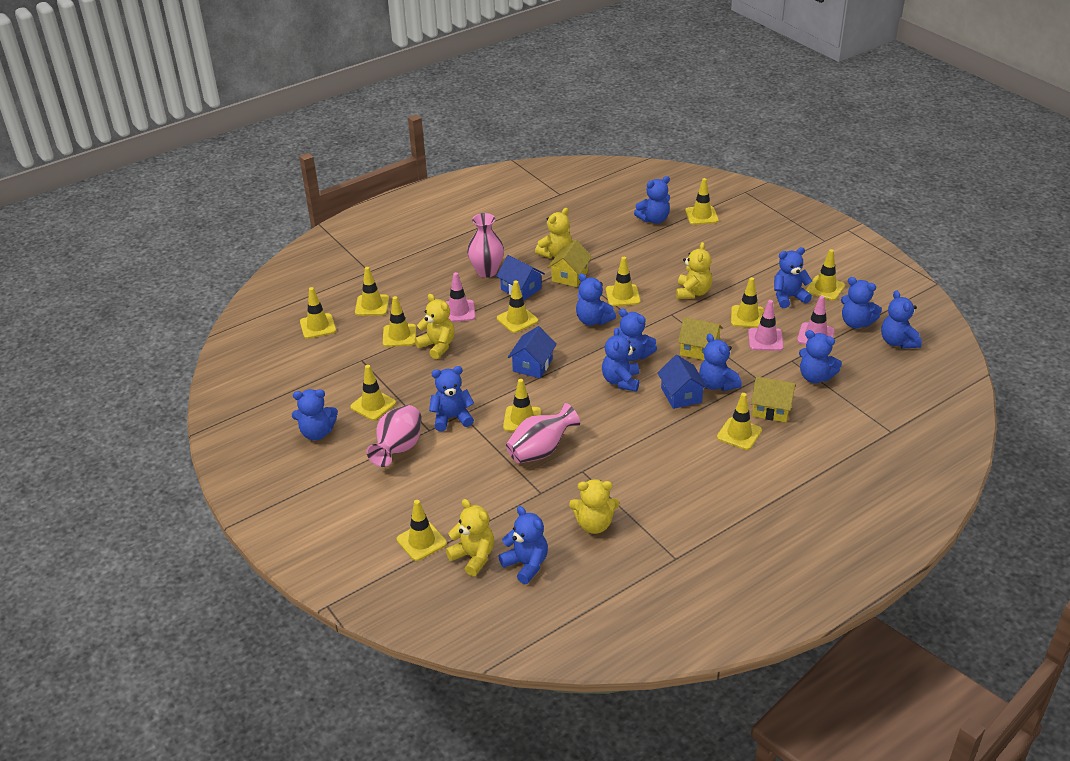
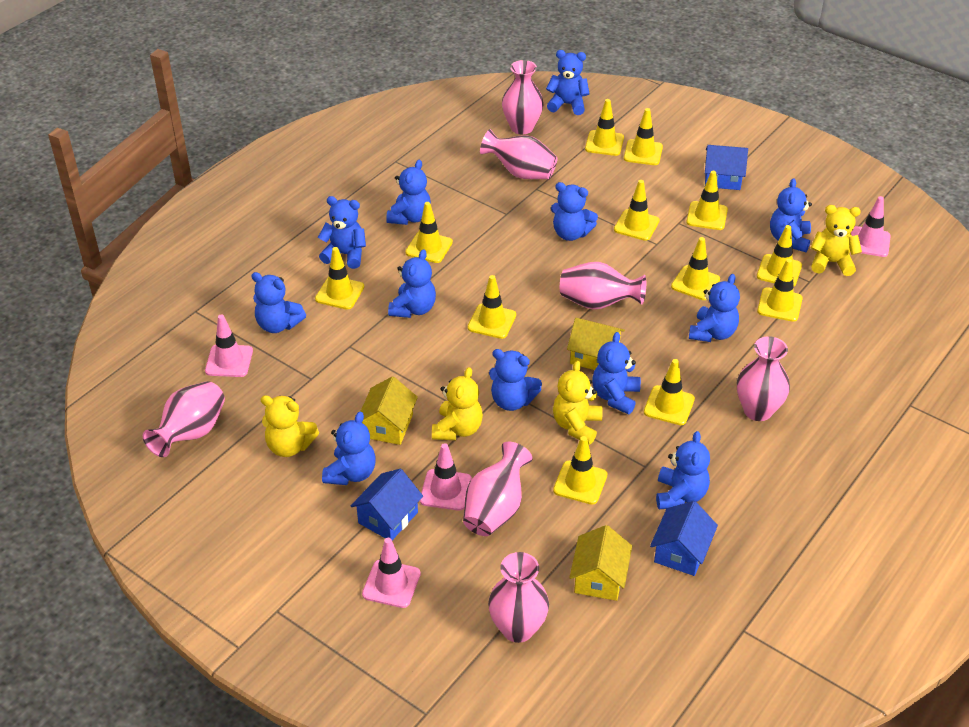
pink traffic cone: 3 -> 4
pink vase: 3 -> 7
yellow teddy bear: 5 -> 4

